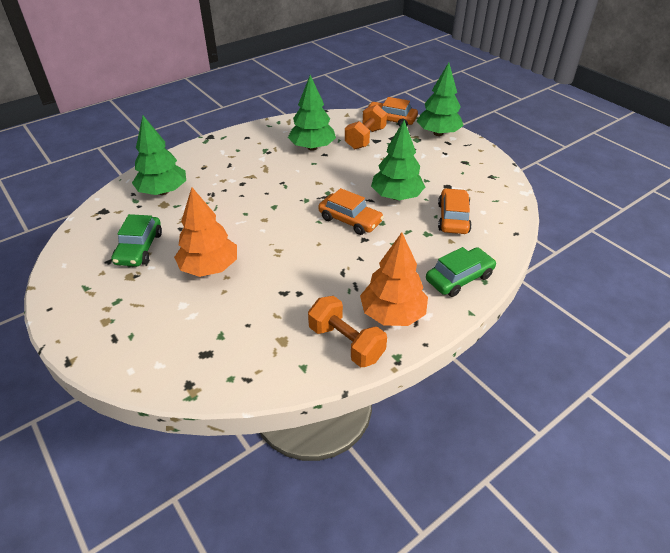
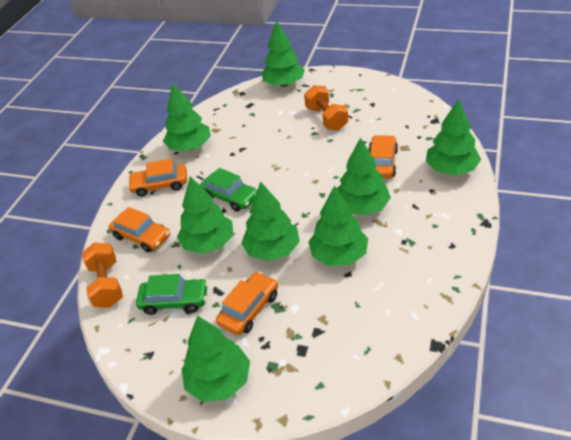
green tree: 4 -> 8
orange car: 3 -> 4
orange tree: 2 -> 0

